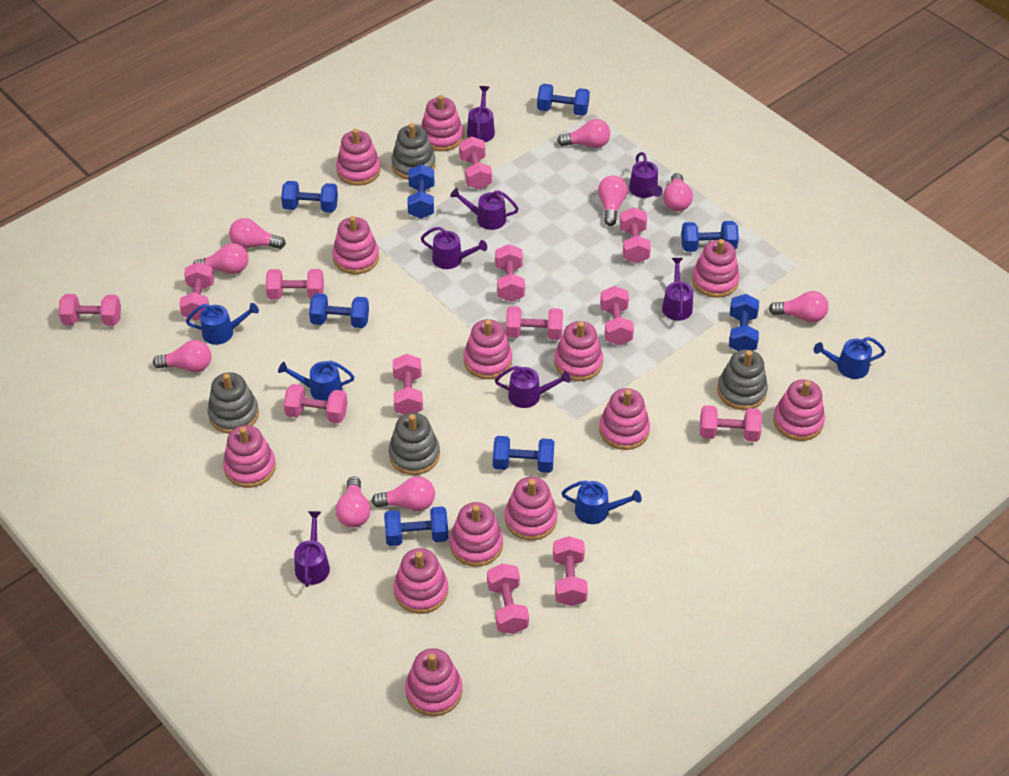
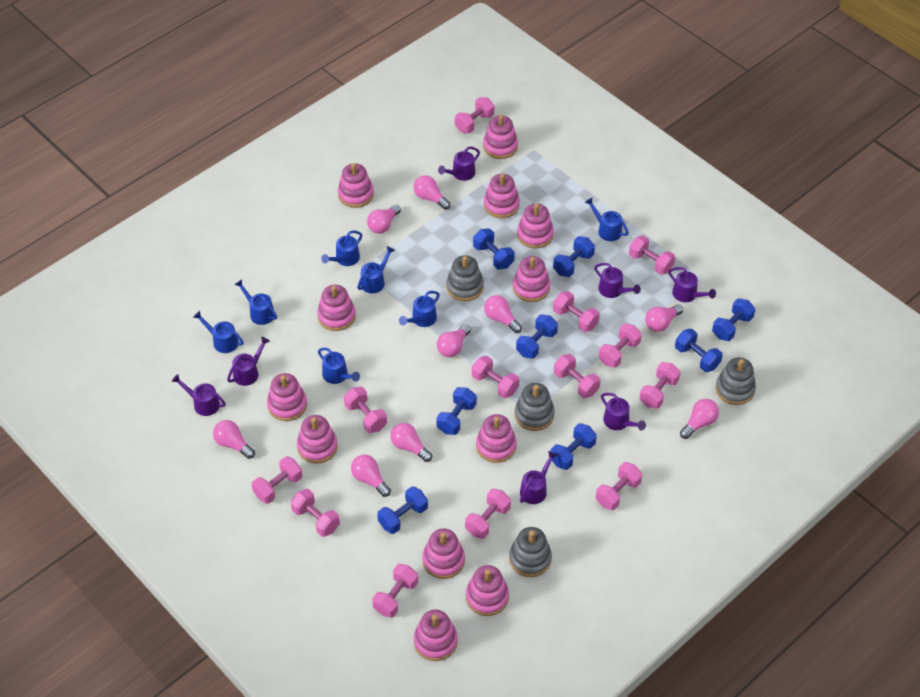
blue watering can: 4 -> 7
pink stacking toy: 13 -> 12

